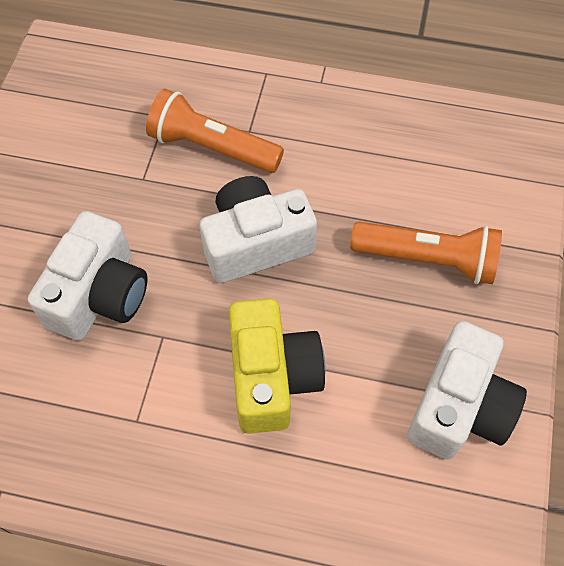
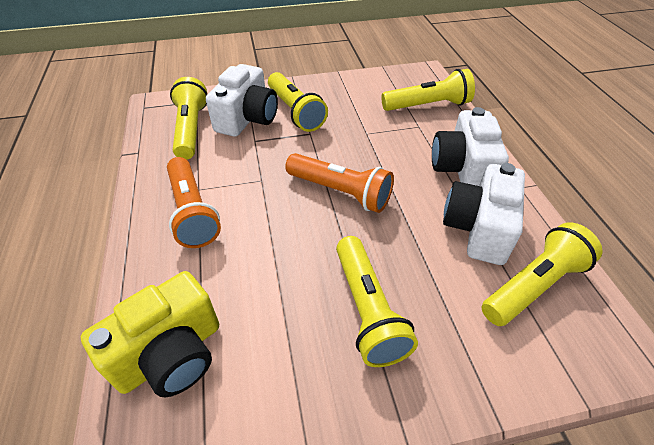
yellow flashlight: 0 -> 5

